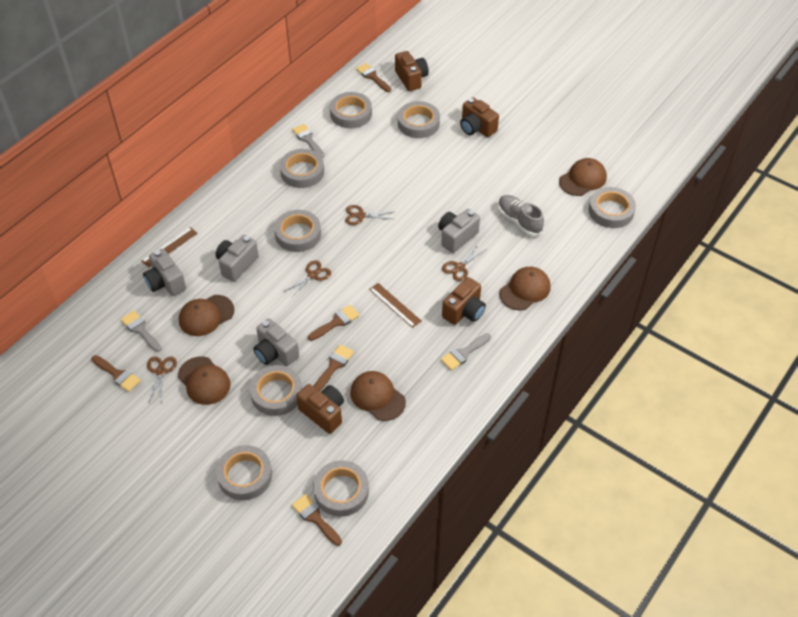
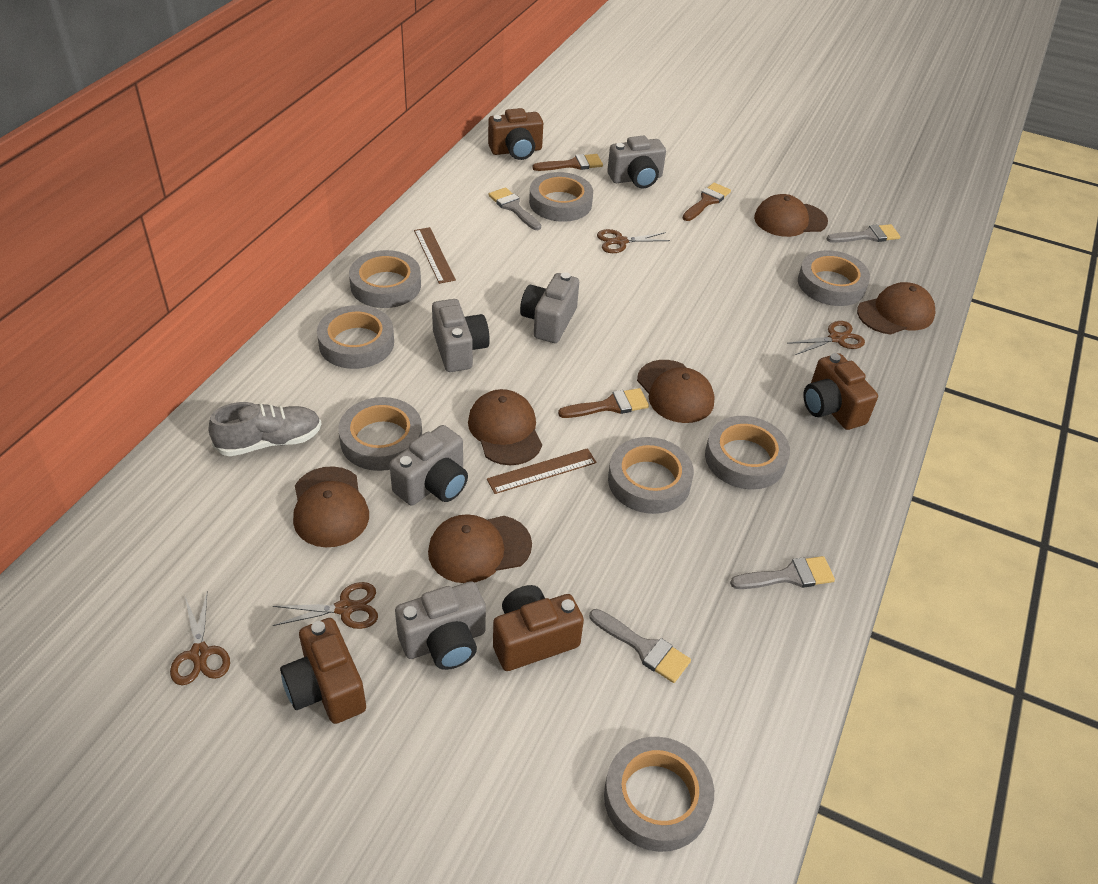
brown brush: 5 -> 3
brown cap: 5 -> 6
grey brush: 3 -> 4
grey camera: 4 -> 5

